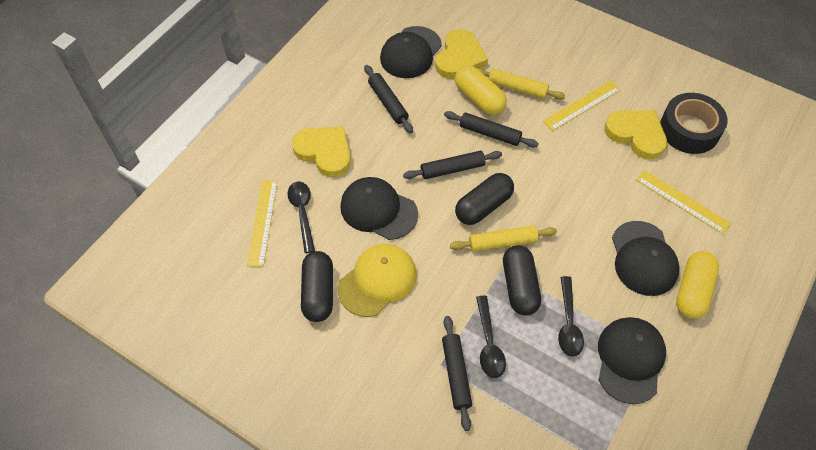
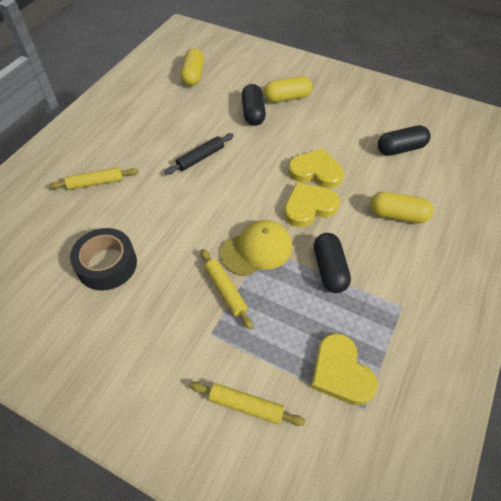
black cap: 4 -> 0
black rolling pin: 4 -> 1
black spoon: 3 -> 0
yellow capsule: 2 -> 3
yellow rolling pin: 2 -> 3
yellow ruler: 3 -> 0

